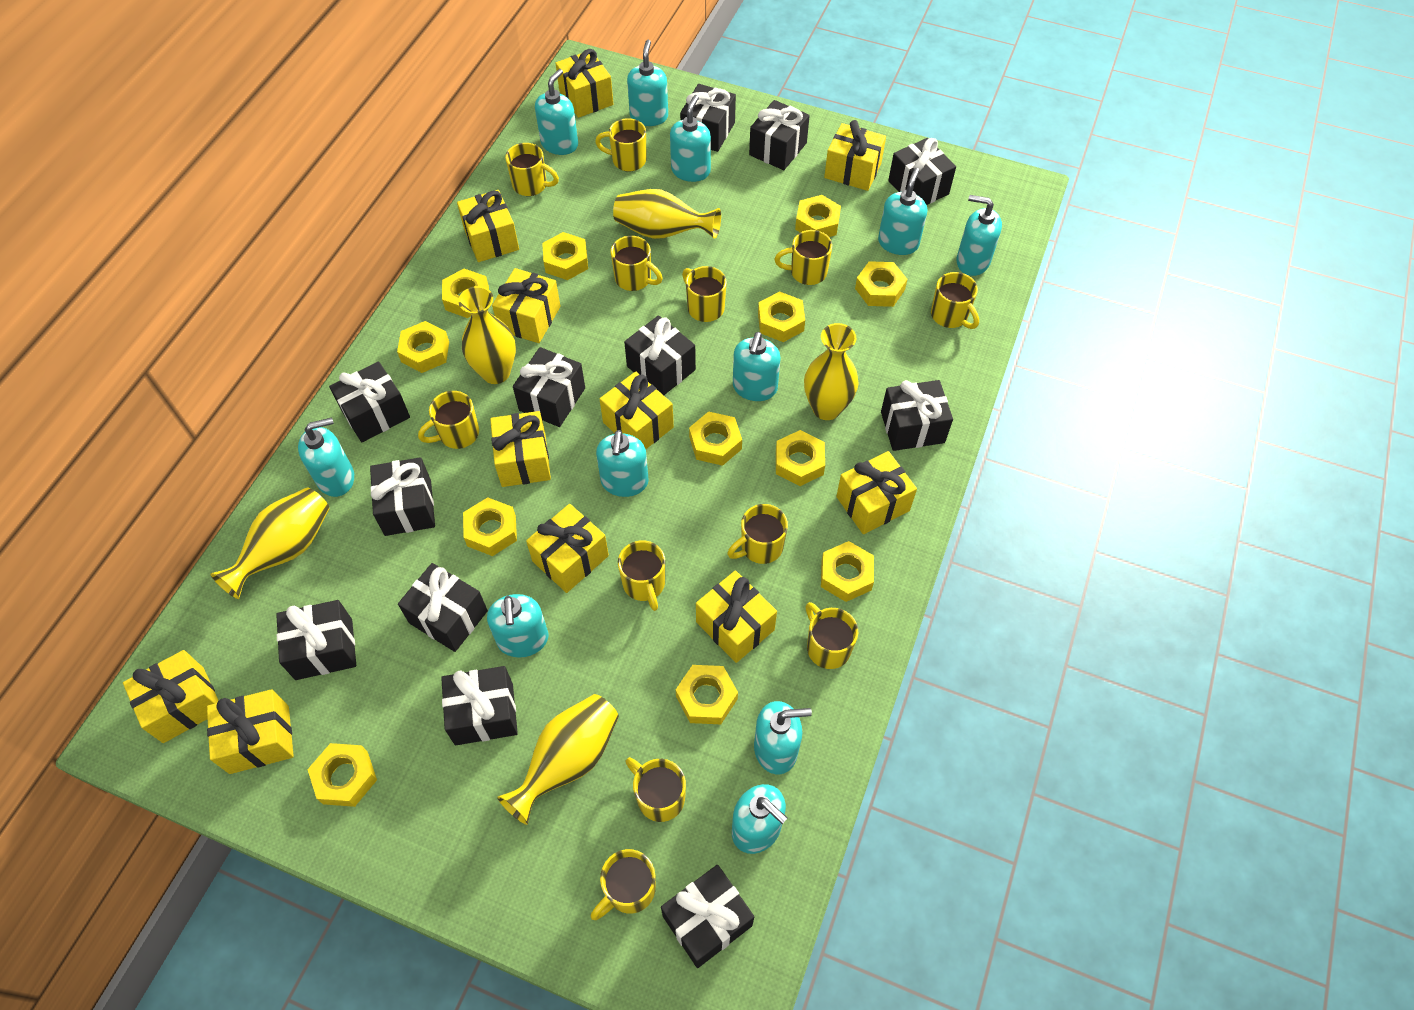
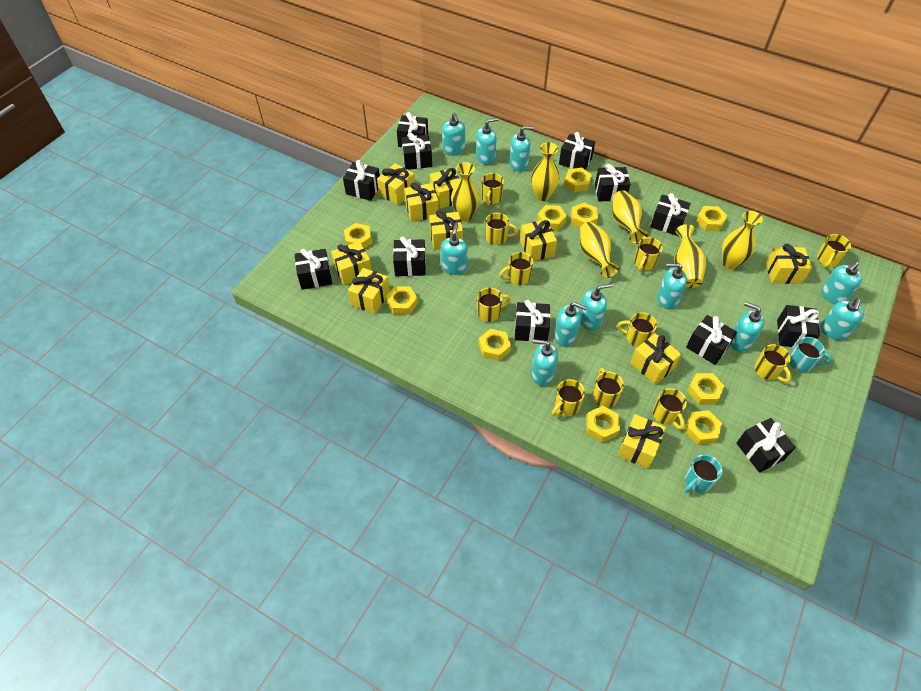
turquoise mug: 0 -> 2
yellow gift: 11 -> 10
yellow mug: 12 -> 11
yellow nut: 12 -> 10
yellow vase: 5 -> 6

